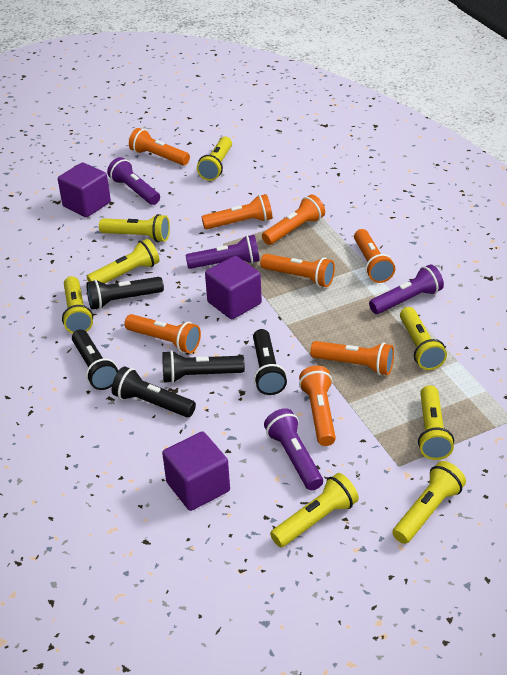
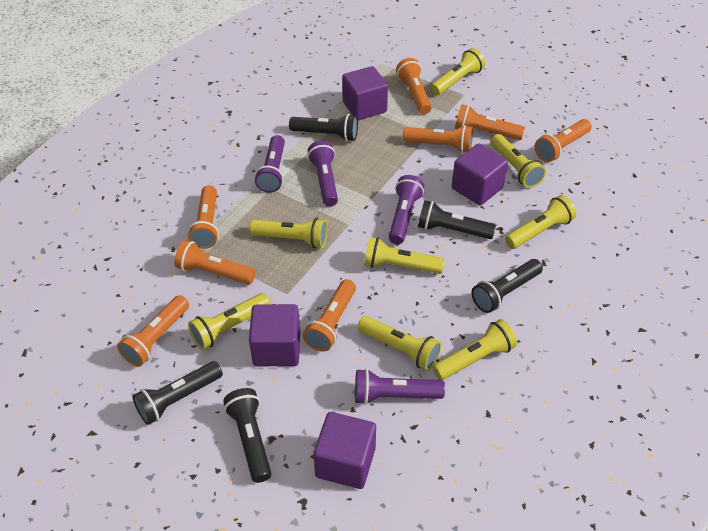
purple cube: 3 -> 4

